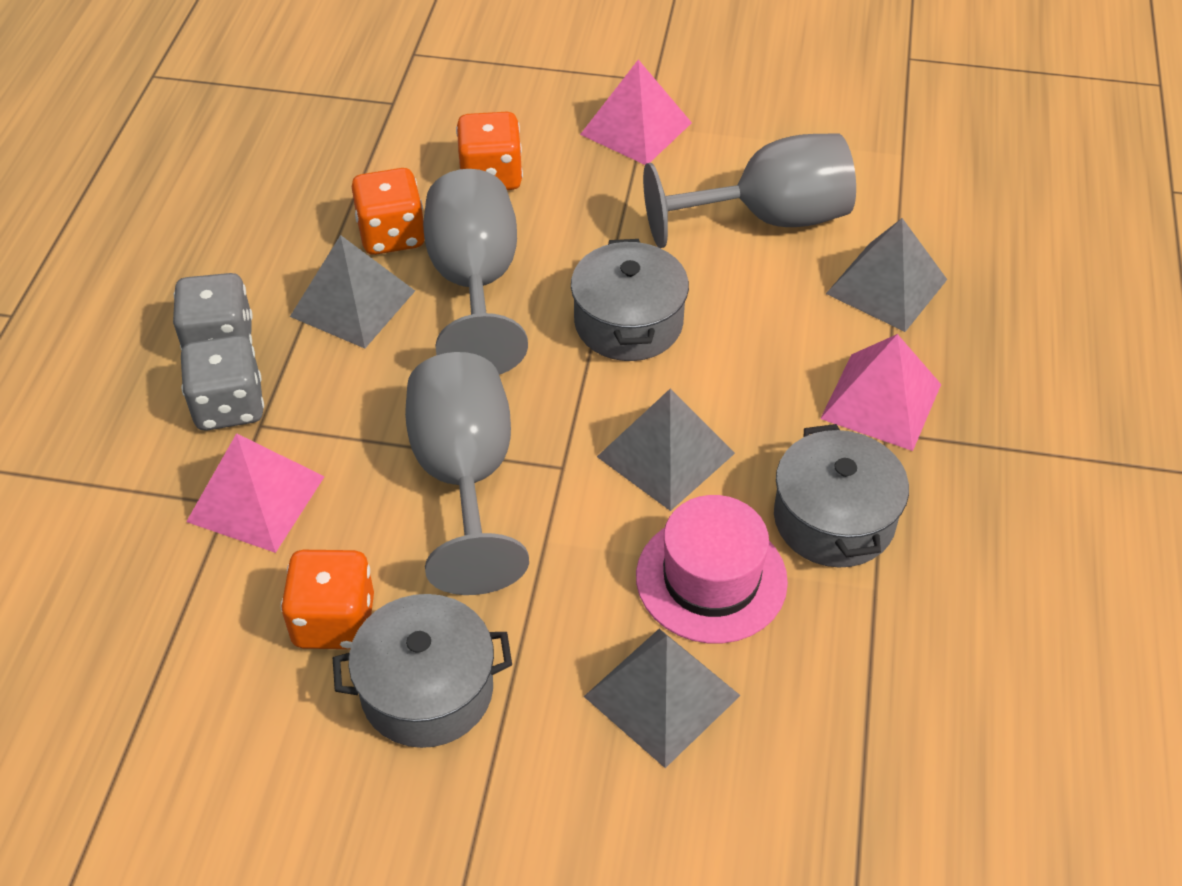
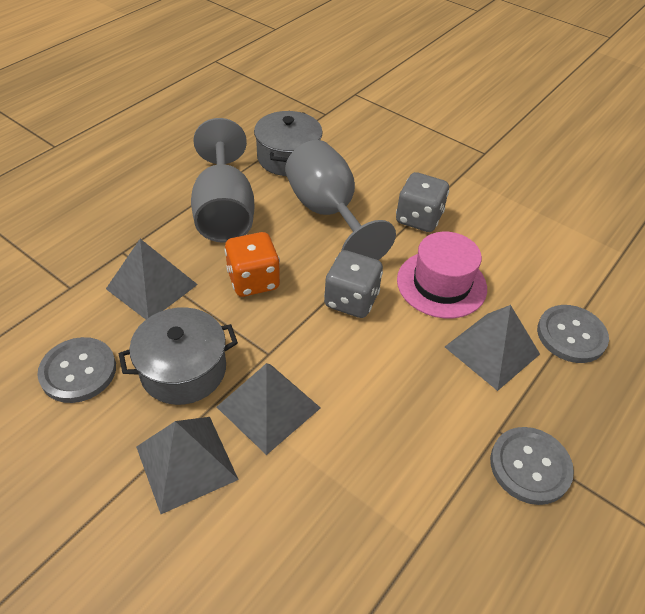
grey button: 0 -> 3
grey goblet: 3 -> 2
grey pot: 3 -> 2
orange dice: 3 -> 1
pink pyramid: 3 -> 0

